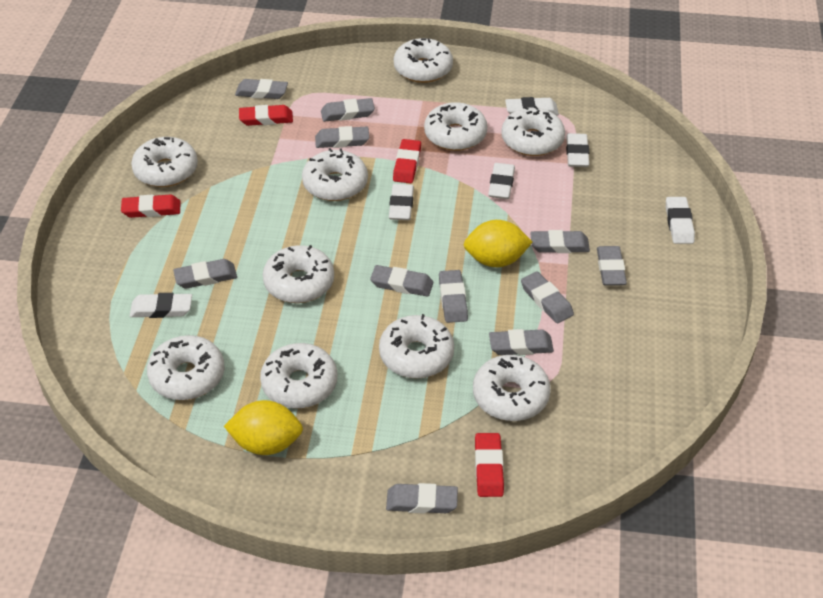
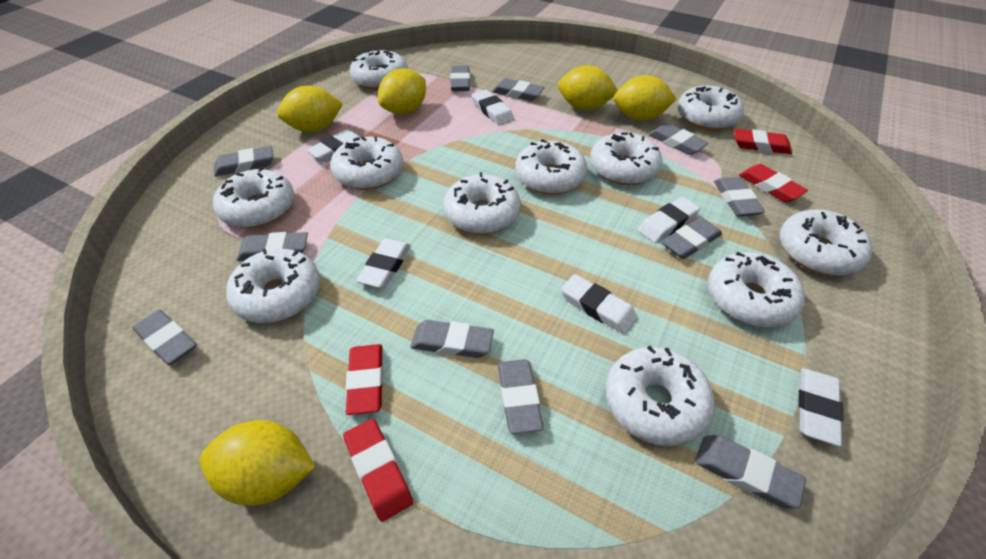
white donut: 10 -> 11
yellow lemon: 2 -> 5

